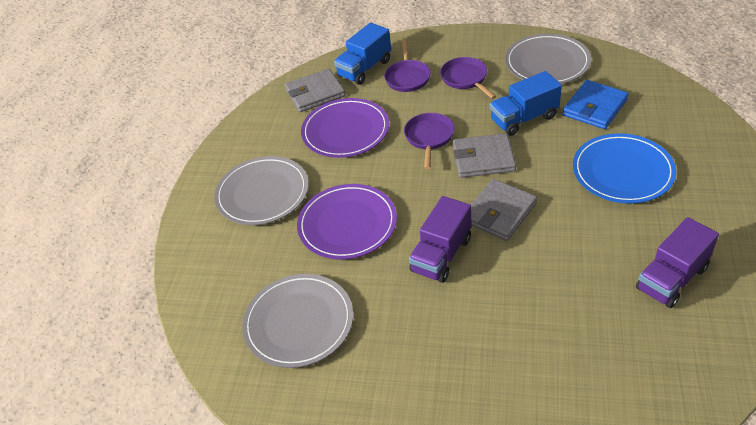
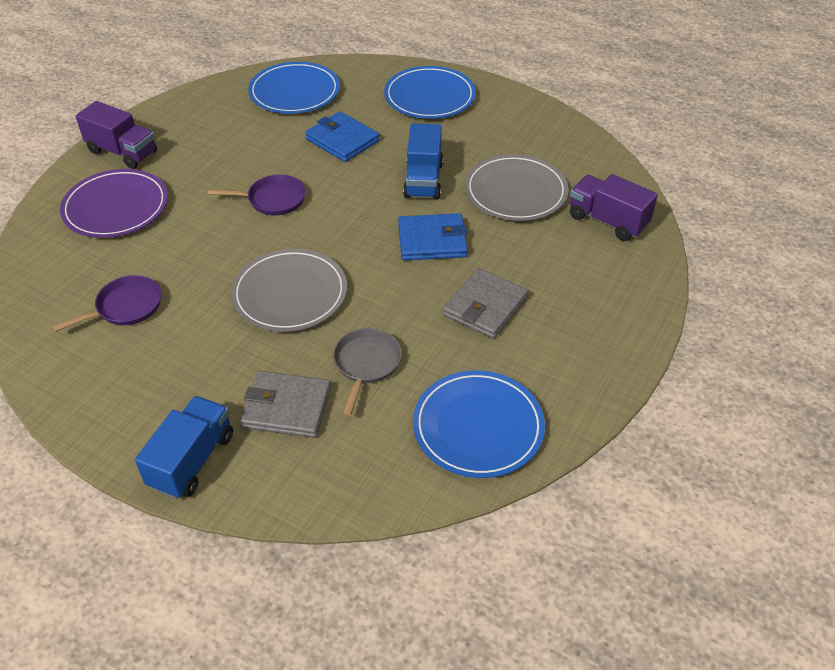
blue plate: 1 -> 3
blue wallet: 1 -> 2
grey pan: 0 -> 1
grey plate: 3 -> 2
grey wallet: 3 -> 2
purple pan: 3 -> 2
purple plate: 2 -> 1

